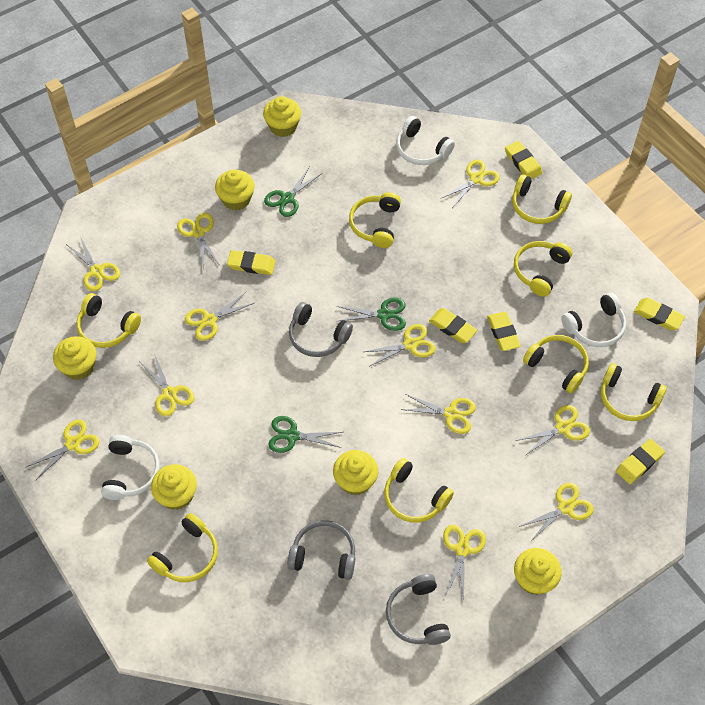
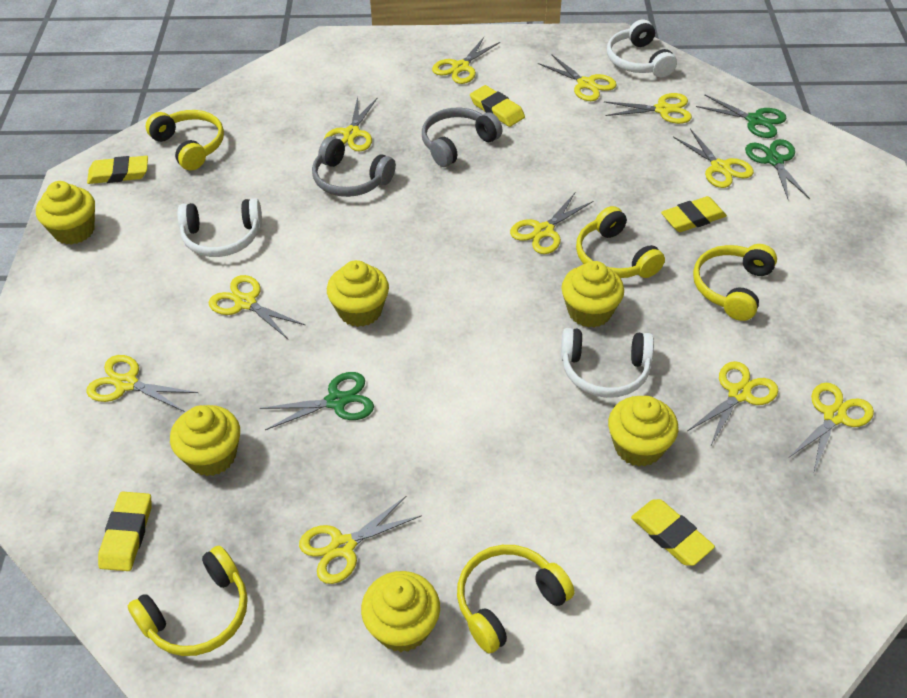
grey headphones: 3 -> 2
yellow eraser: 6 -> 5
yellow headphones: 8 -> 5

